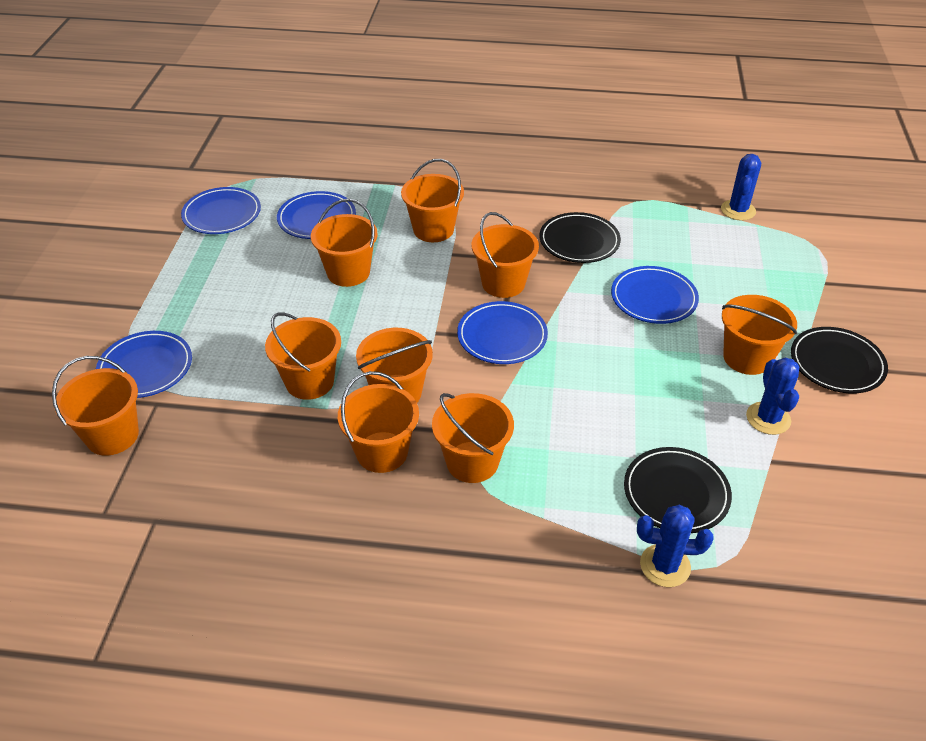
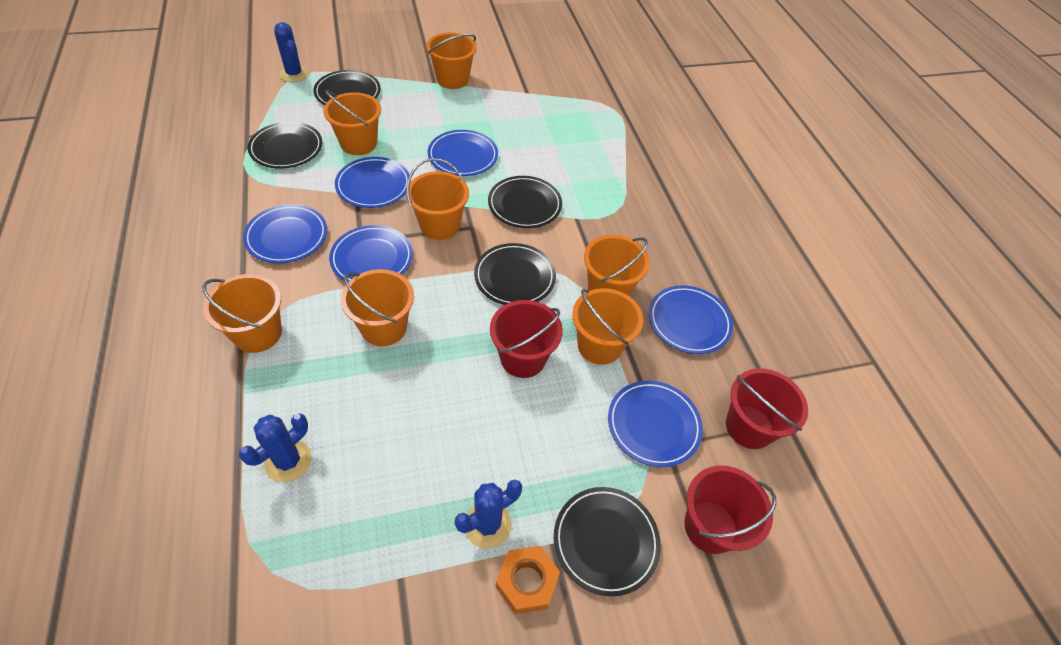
black plate: 3 -> 5
blue plate: 5 -> 6
orange bucket: 9 -> 7
orange nut: 0 -> 1
red bucket: 0 -> 3

